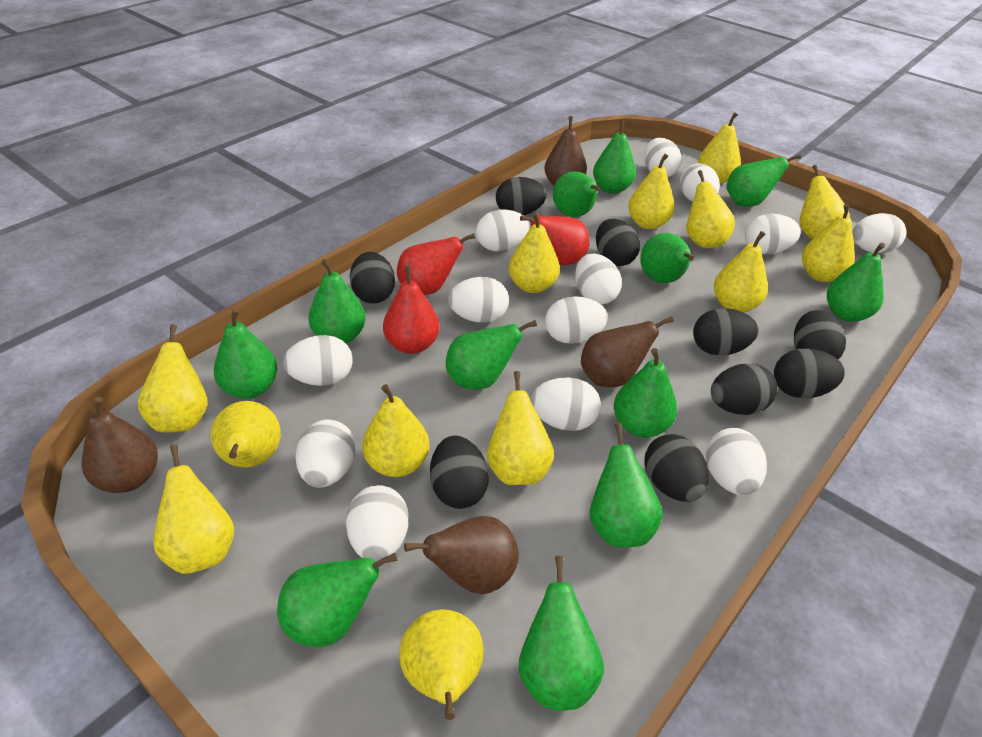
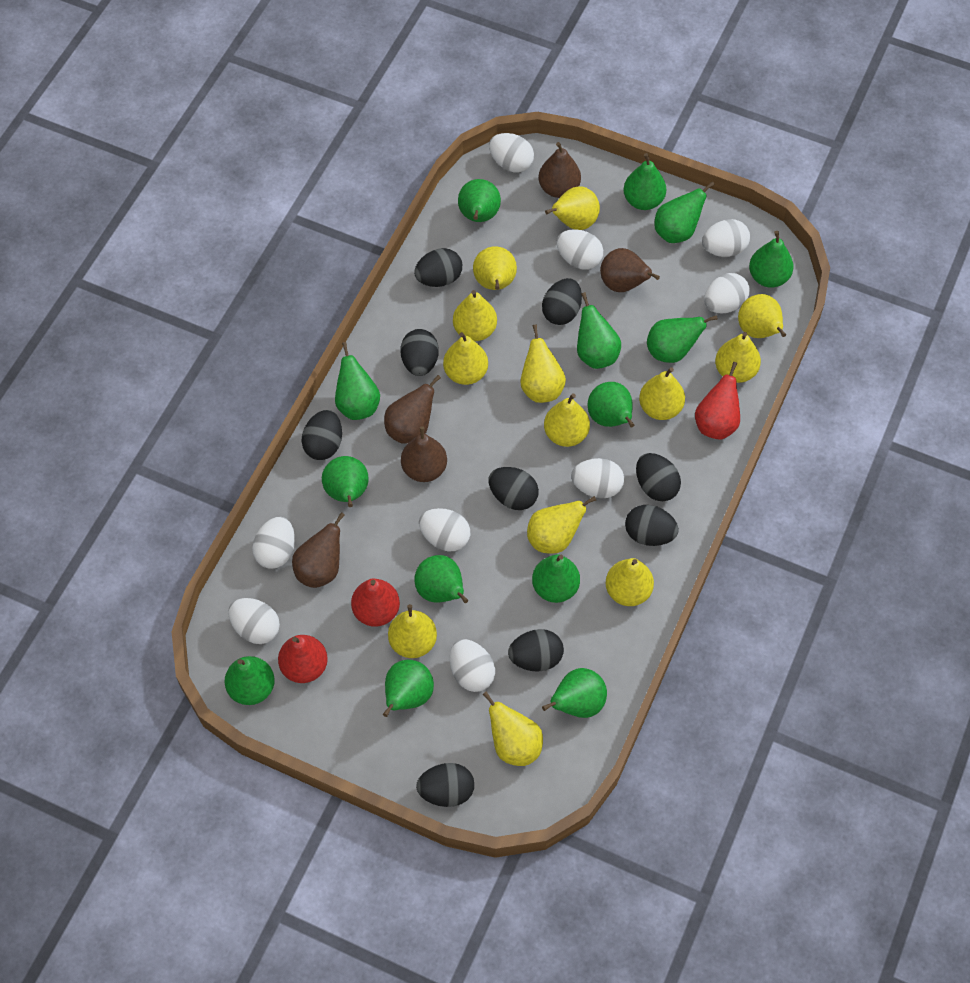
brown pear: 4 -> 5
green pear: 12 -> 14
white egg: 13 -> 9

